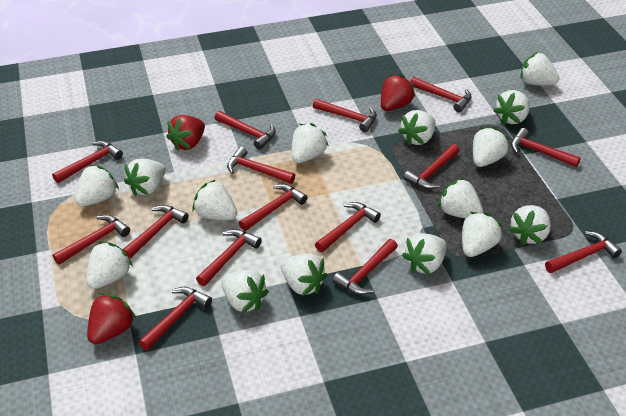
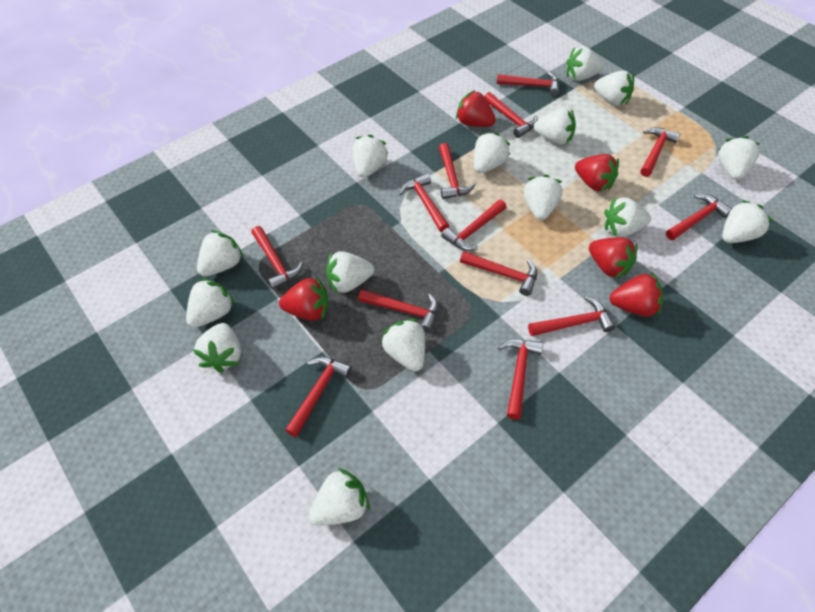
red hammer: 15 -> 13
red strawberry: 3 -> 5

